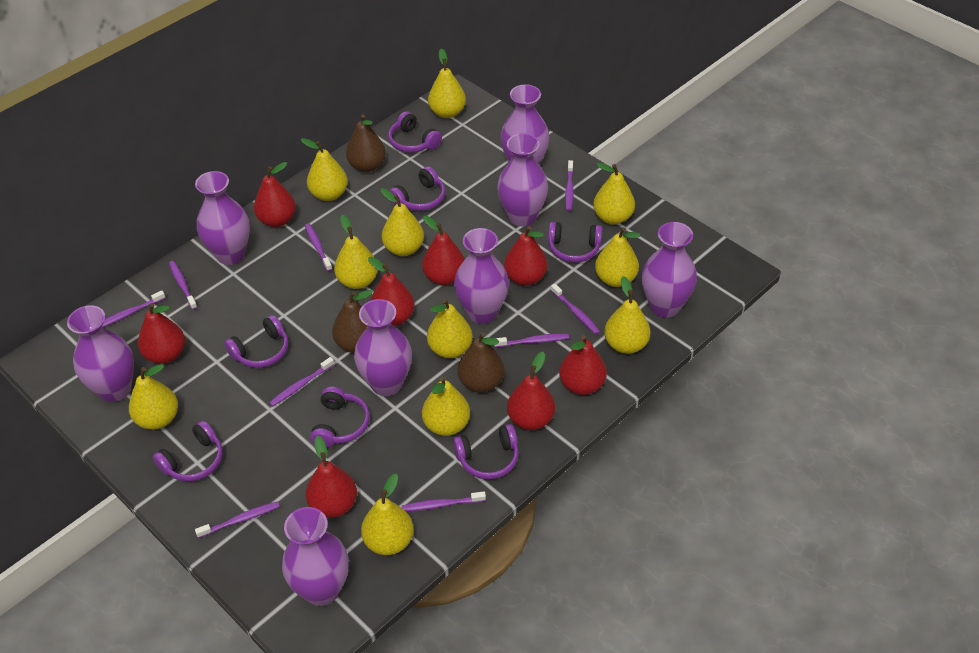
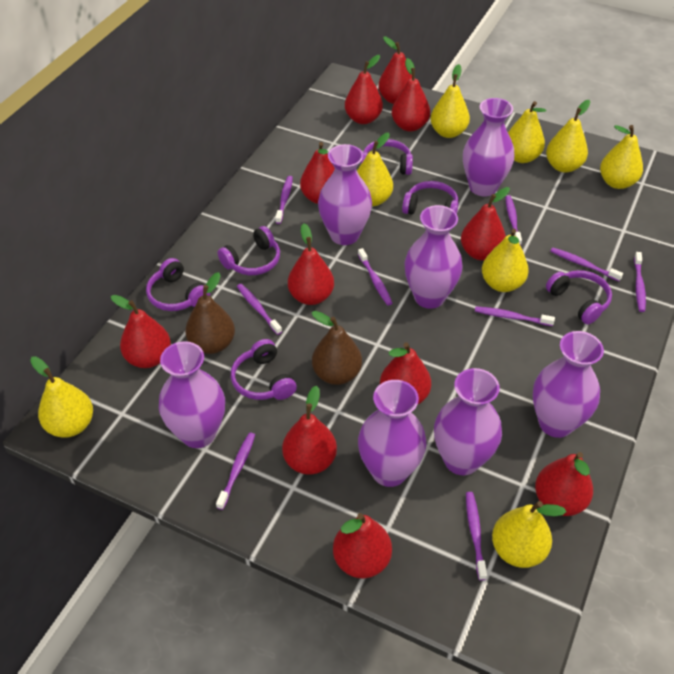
brown pear: 3 -> 2
purple headphones: 7 -> 6
purple vase: 8 -> 7
red pear: 8 -> 11
yellow pear: 11 -> 8

